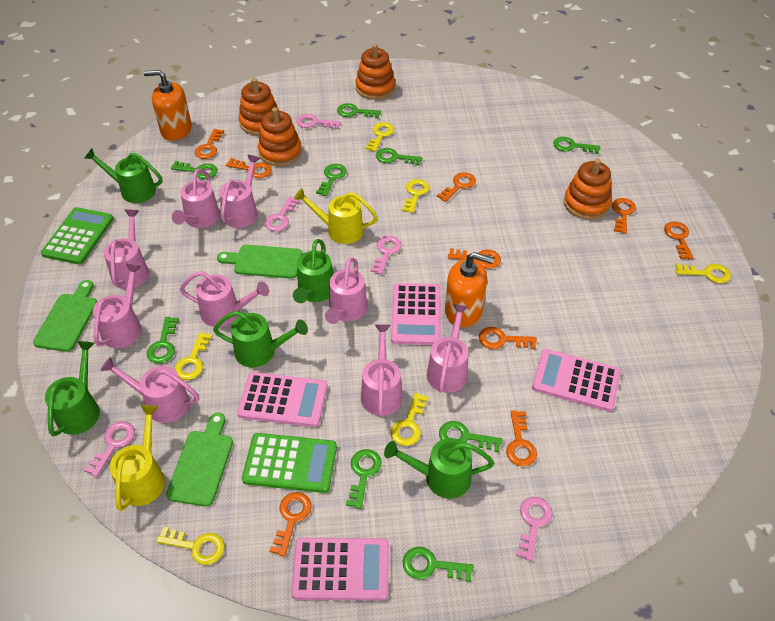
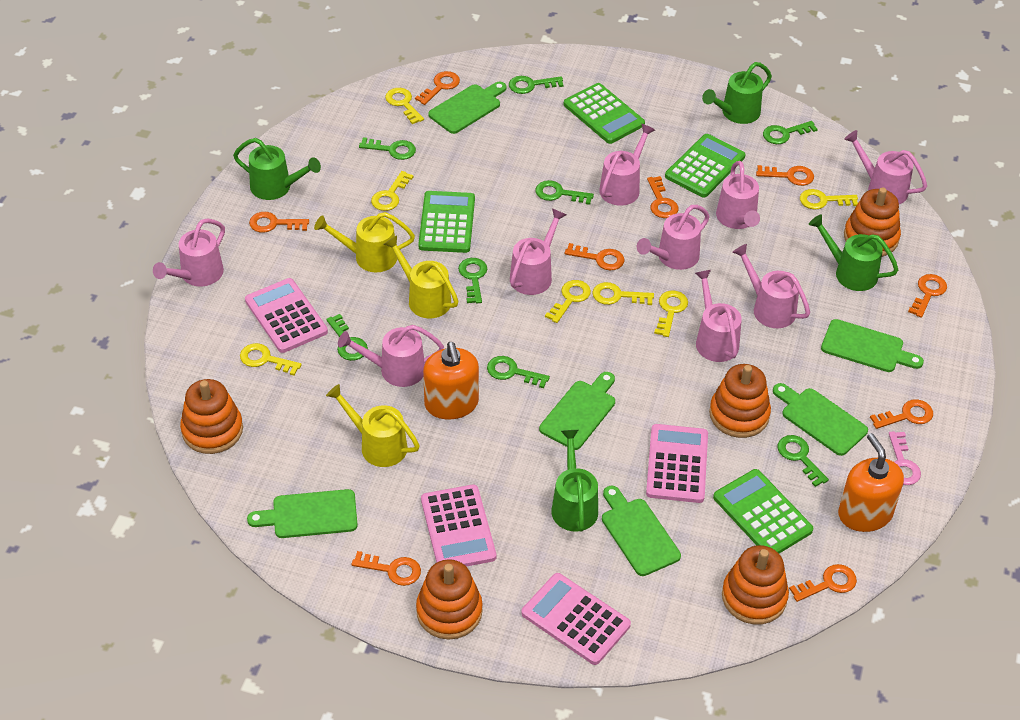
green calculator: 2 -> 4
green cutting board: 3 -> 6
green key: 9 -> 8
green watering can: 5 -> 4
orange stacking toy: 4 -> 5
pink key: 5 -> 1
yellow key: 6 -> 7
yellow watering can: 2 -> 3

